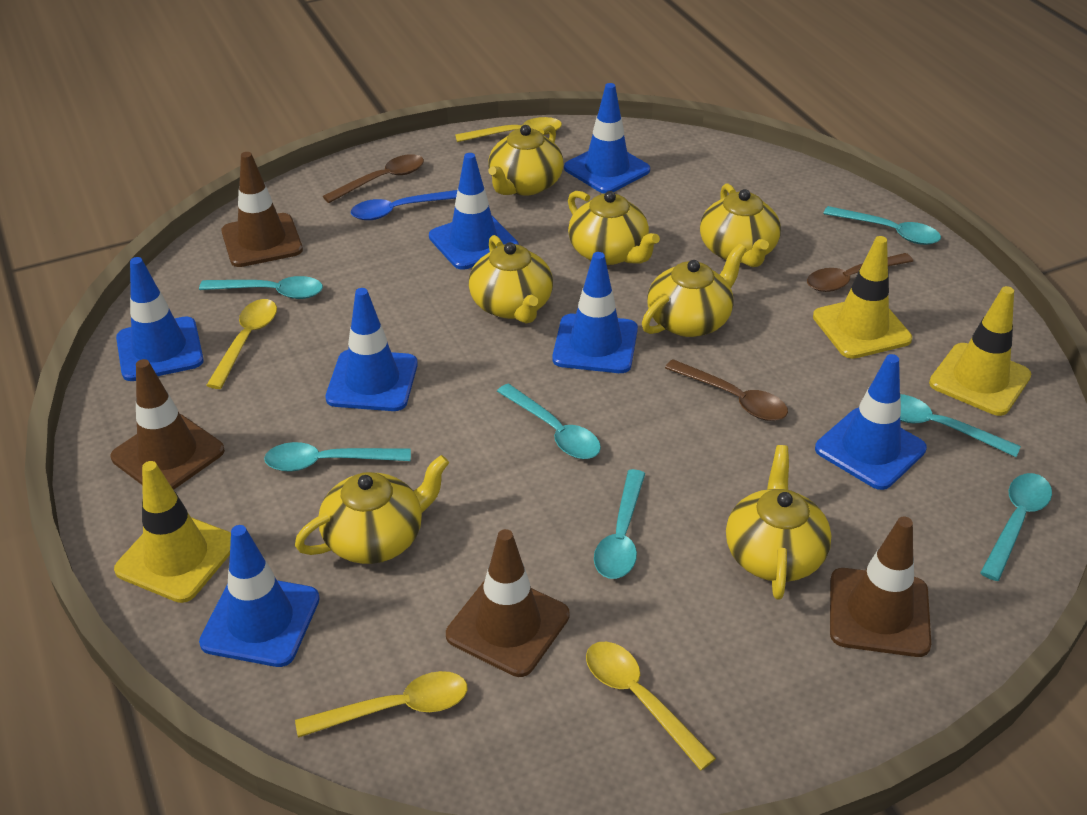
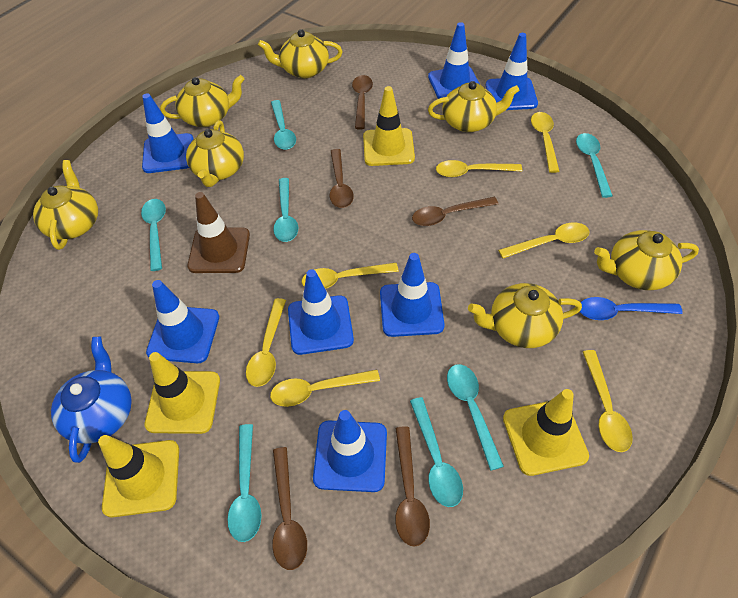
blue teapot: 0 -> 1
brown spoon: 3 -> 5
brown traffic cone: 4 -> 1
yellow spoon: 4 -> 7
yellow traffic cone: 3 -> 4

